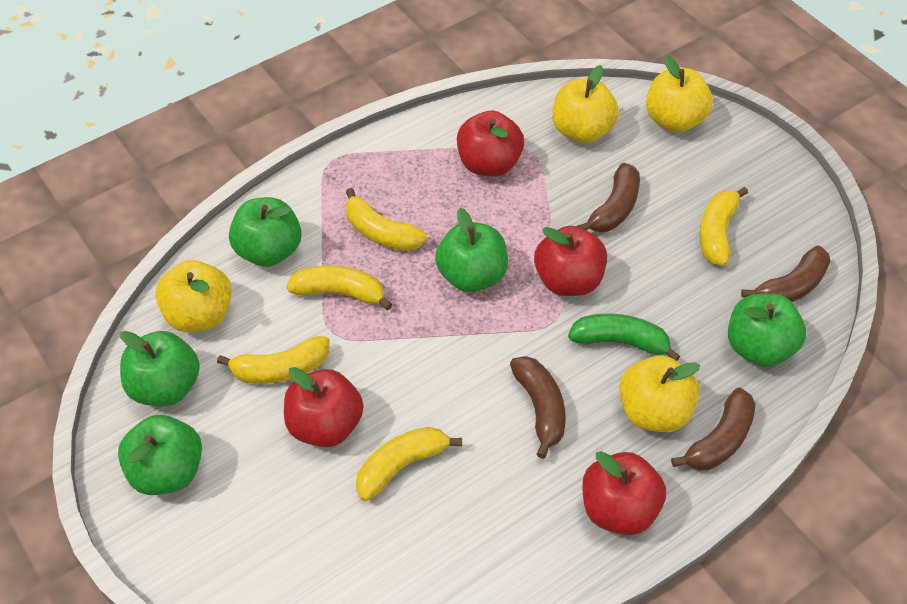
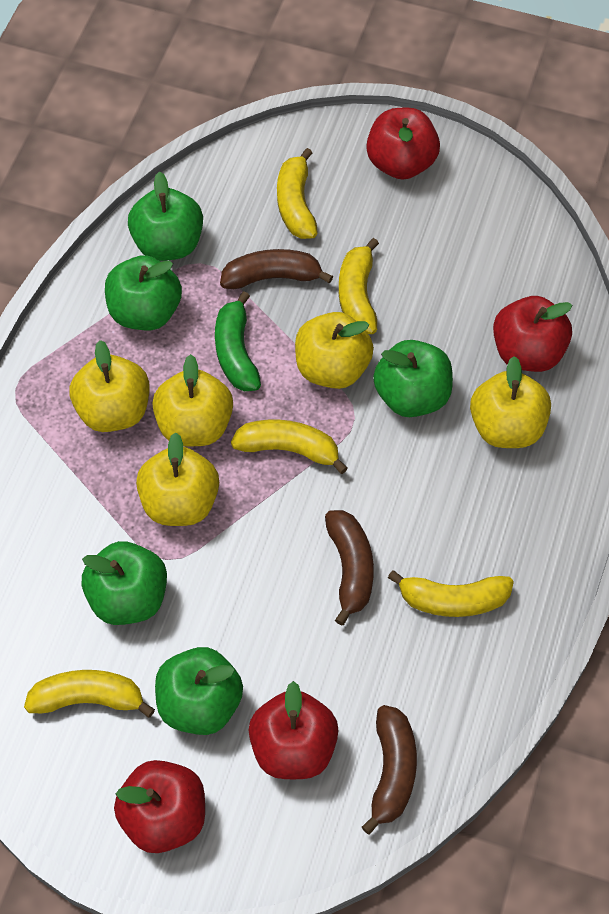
brown banana: 4 -> 3
yellow apple: 4 -> 5

